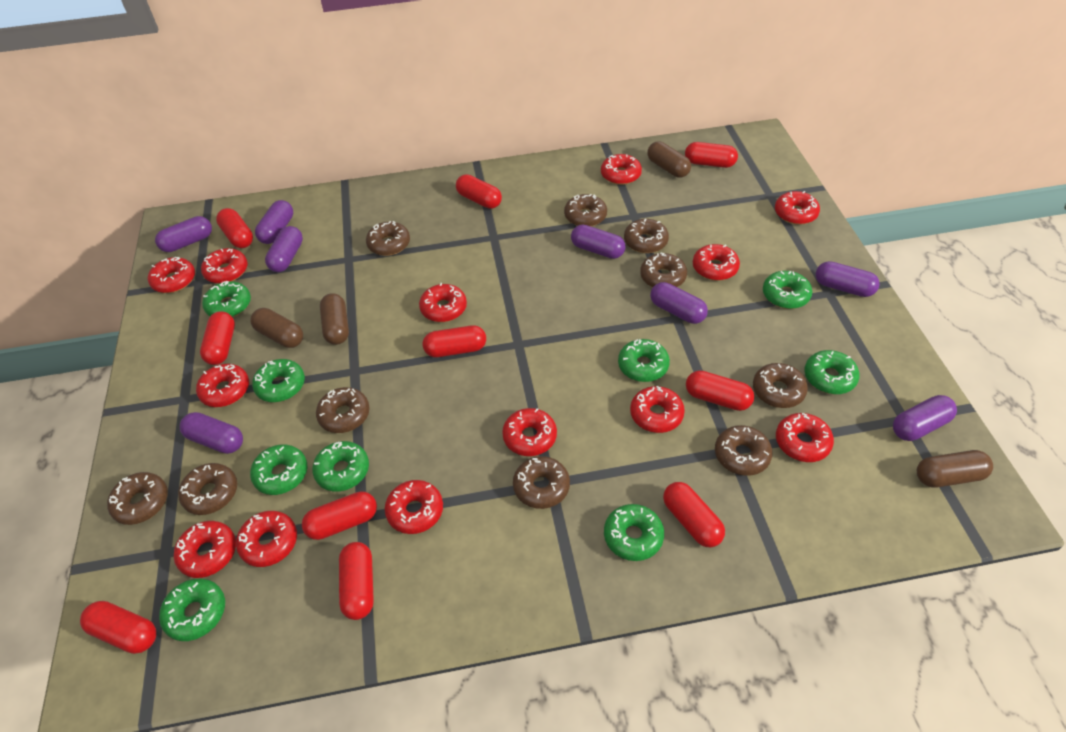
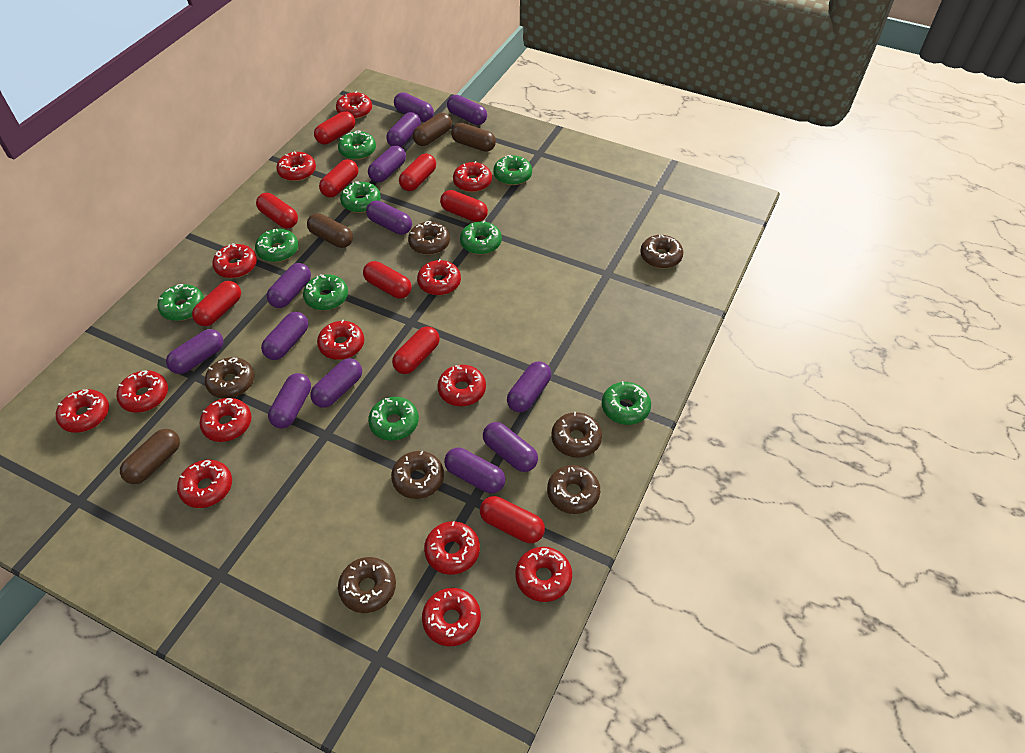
brown donut: 10 -> 7
purple capsule: 8 -> 13
red capsule: 10 -> 9
red donut: 13 -> 14

